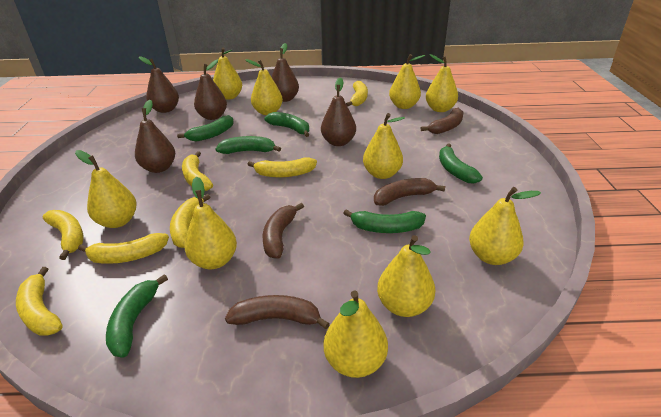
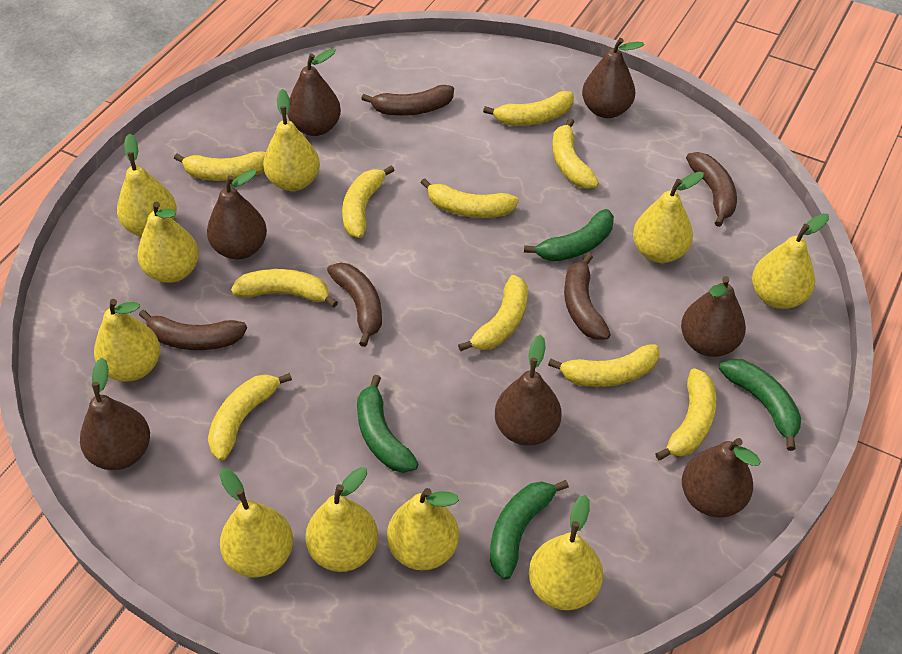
brown banana: 4 -> 5
brown pear: 5 -> 7
green banana: 6 -> 4
yellow banana: 7 -> 10

